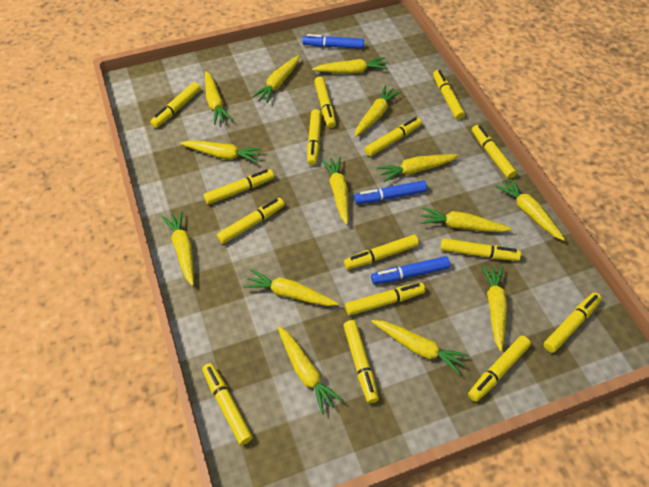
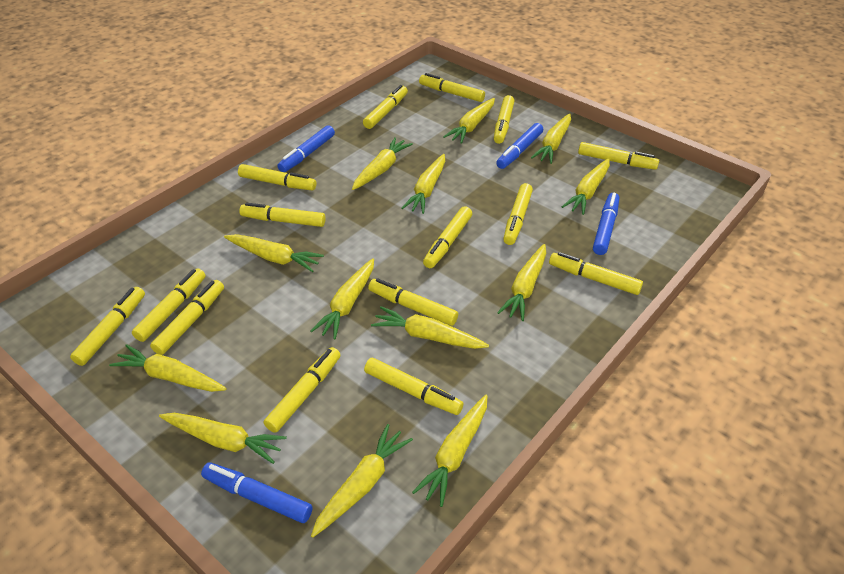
blue marker: 3 -> 4
yellow carrot: 14 -> 13

